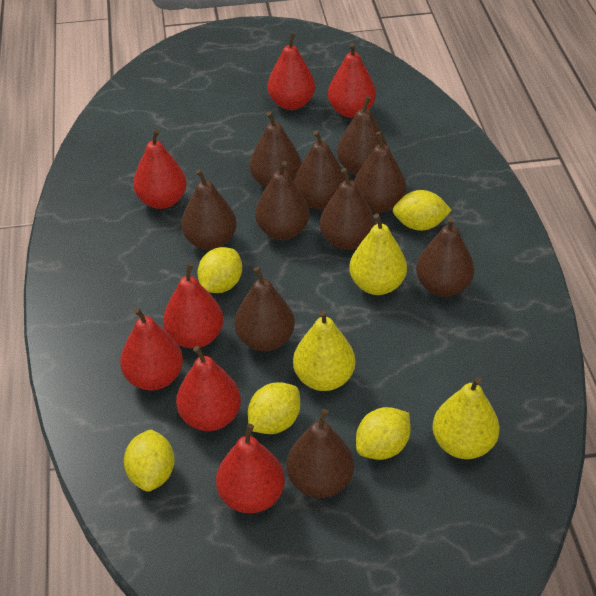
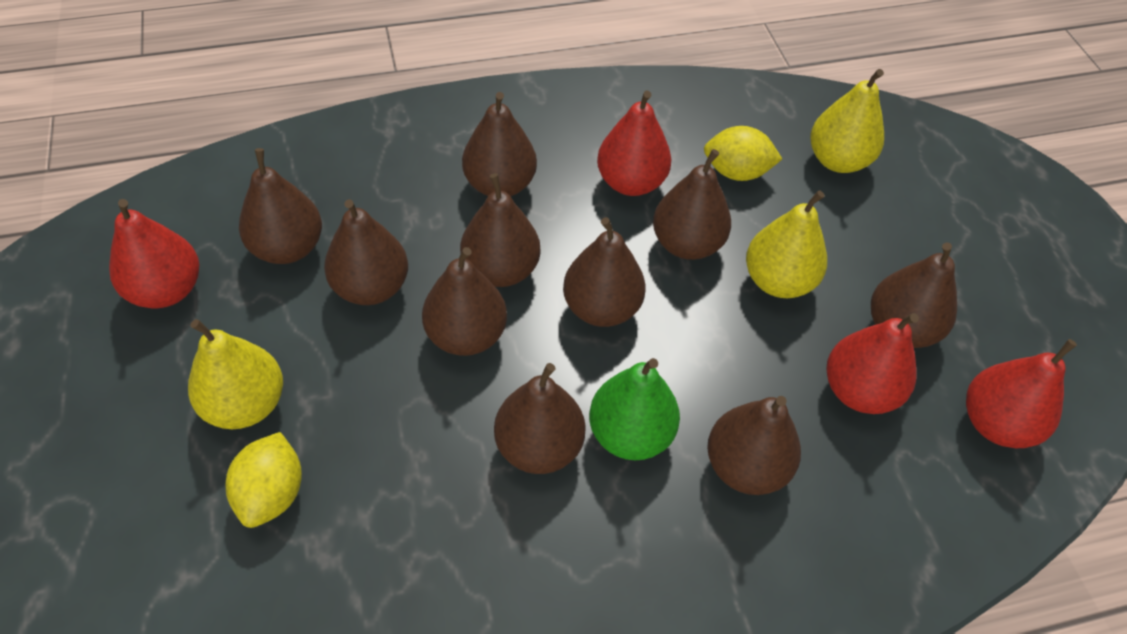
green pear: 0 -> 1
red pear: 7 -> 4
yellow lemon: 5 -> 2

